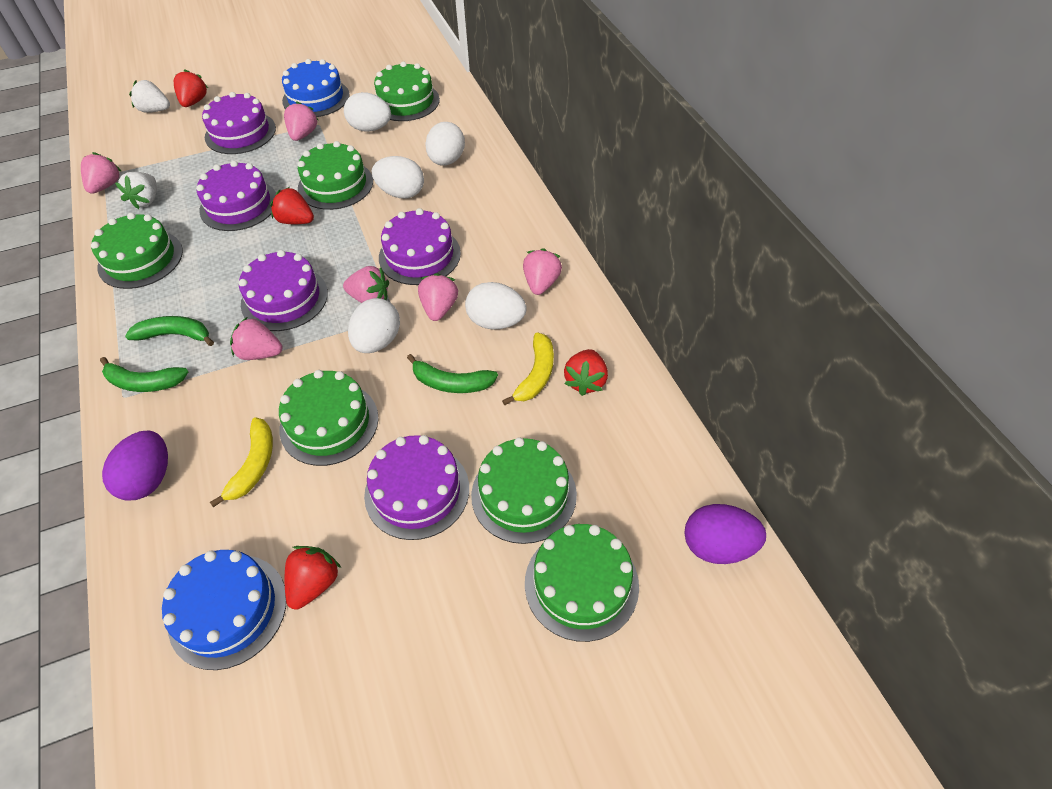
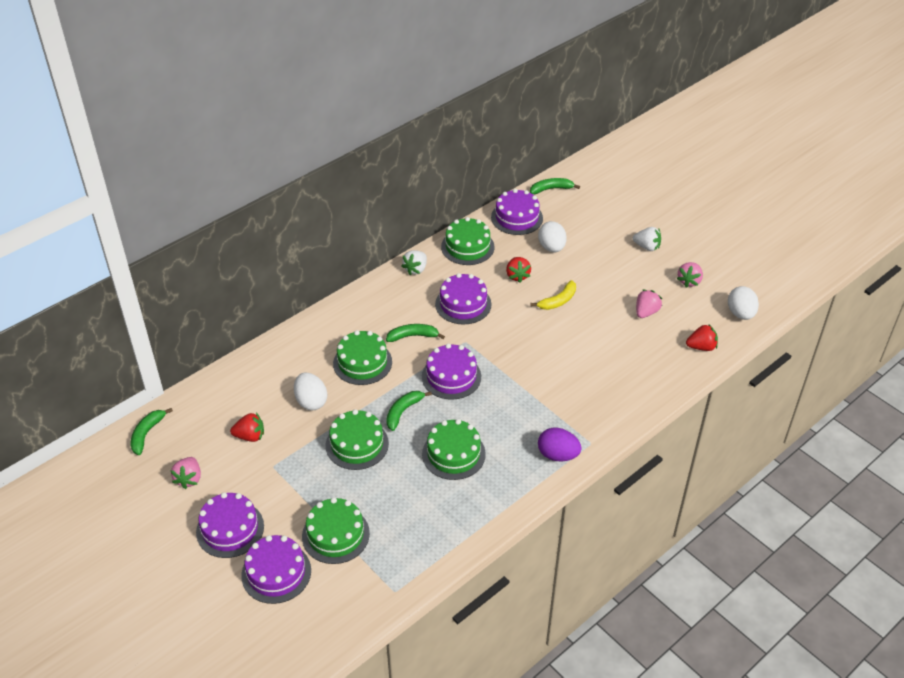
blue cake: 2 -> 0
green banana: 3 -> 4
green cake: 6 -> 5
pink strawberry: 6 -> 3
purple egg: 2 -> 1
red strawberry: 4 -> 3
white egg: 5 -> 3
yellow banana: 2 -> 1

